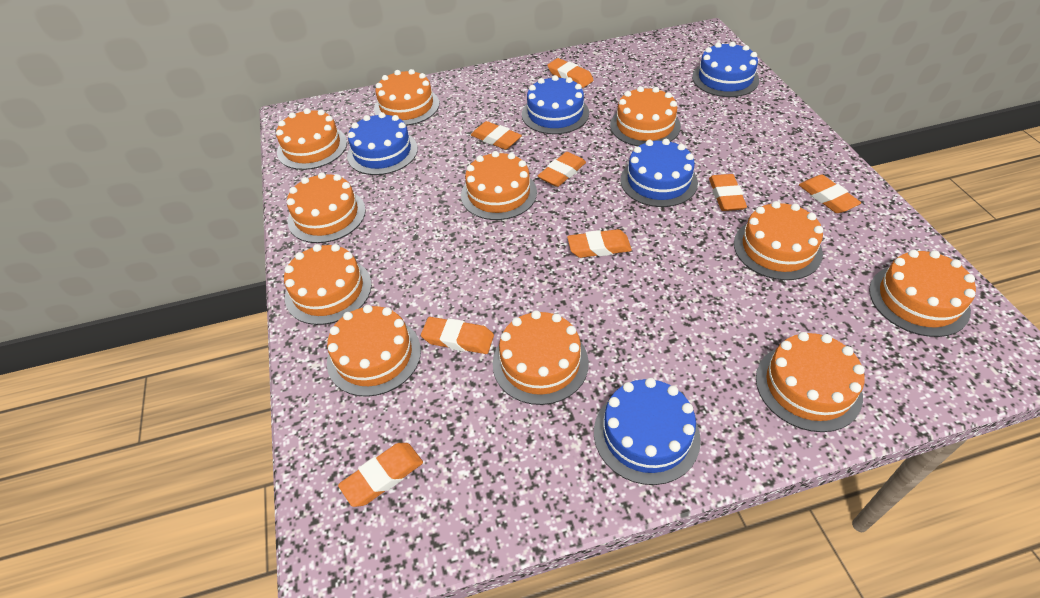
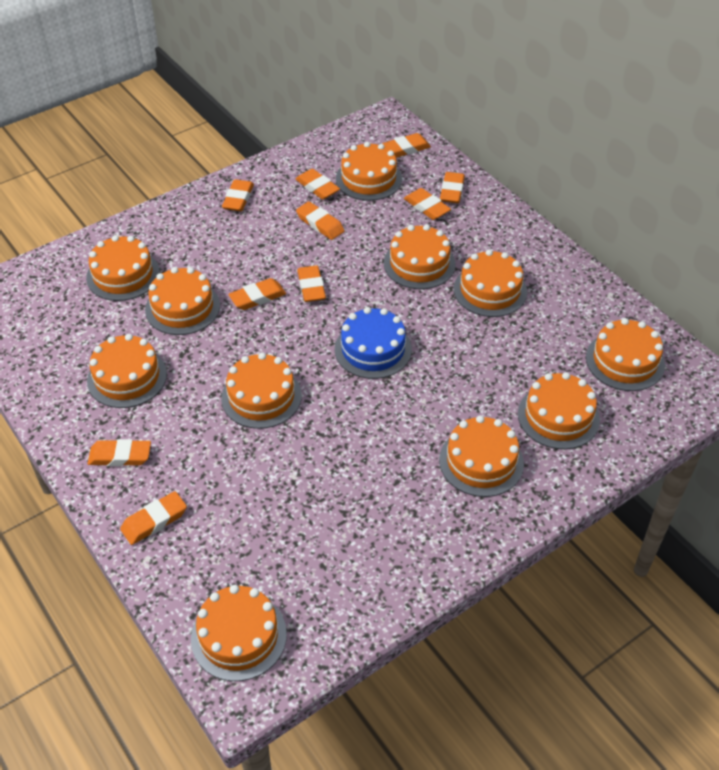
blue cake: 5 -> 1
orange eraser: 8 -> 10

